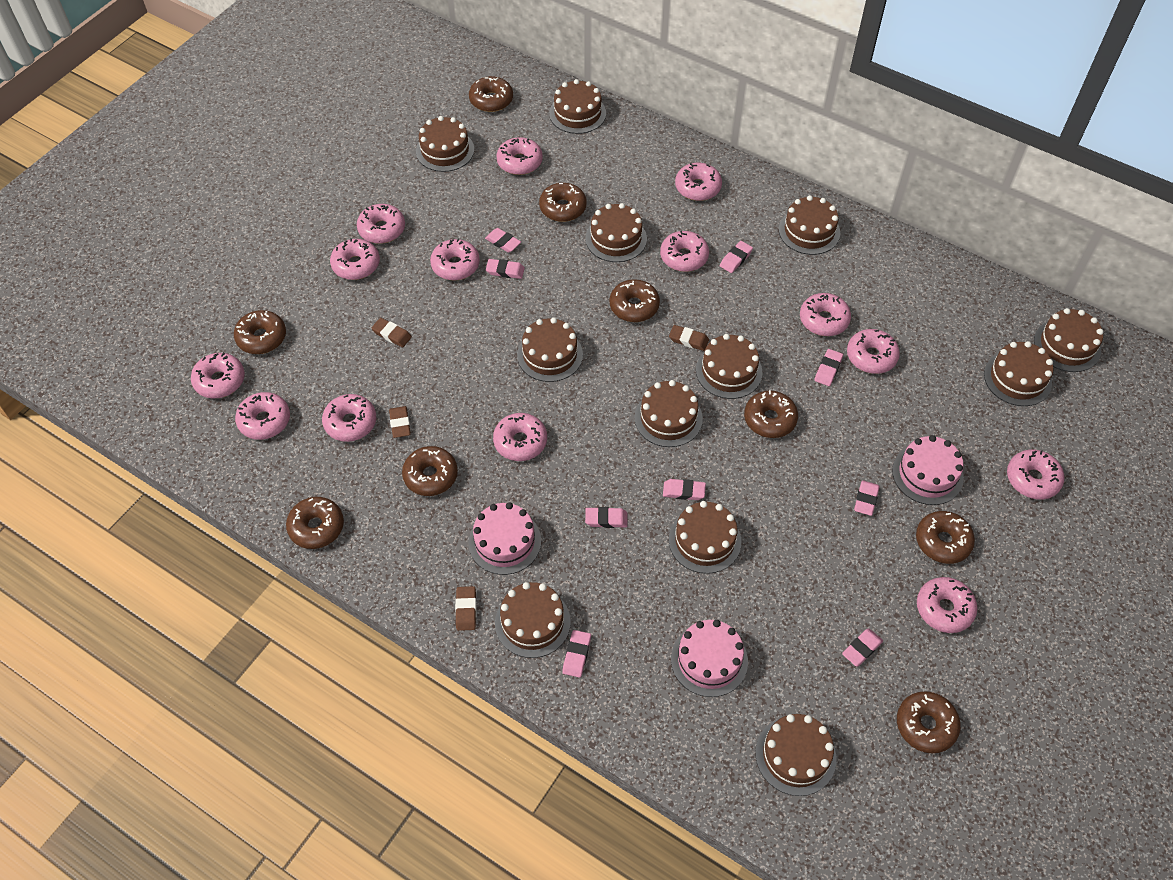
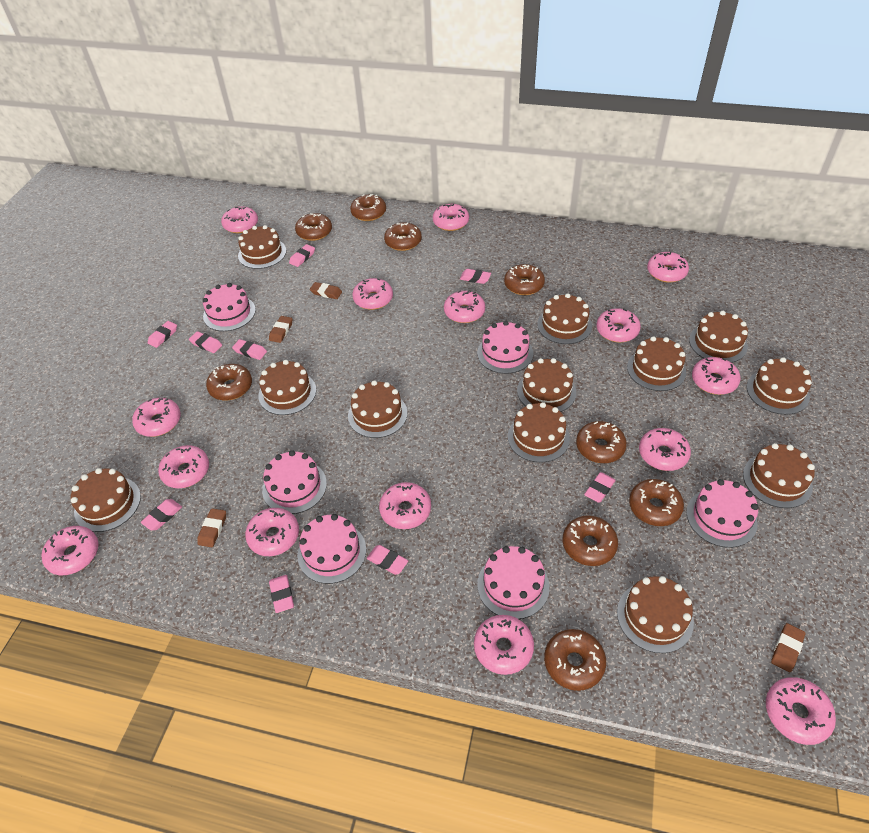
pink cake: 3 -> 6
pink donut: 14 -> 15

